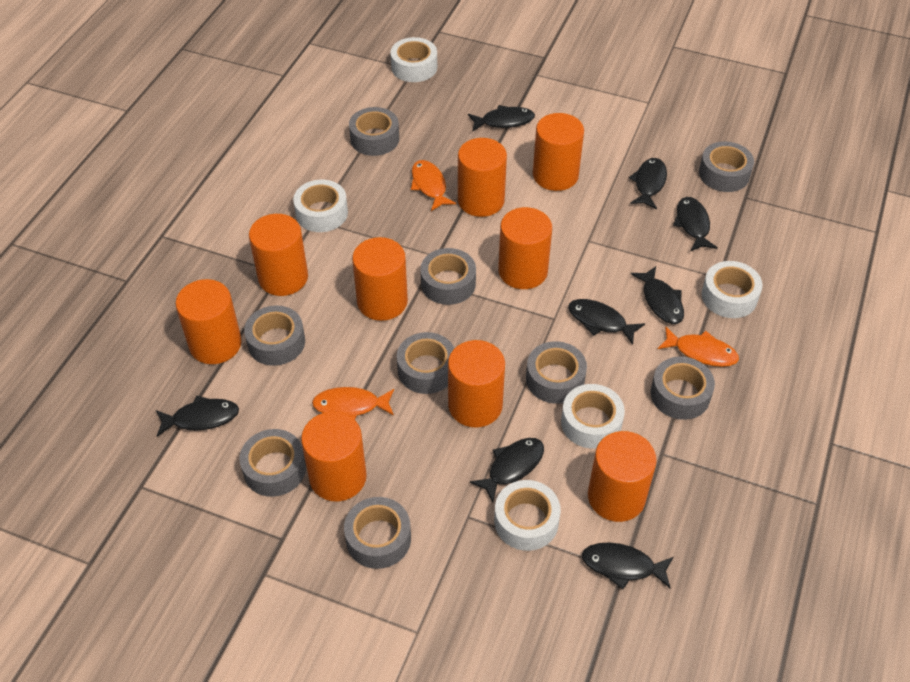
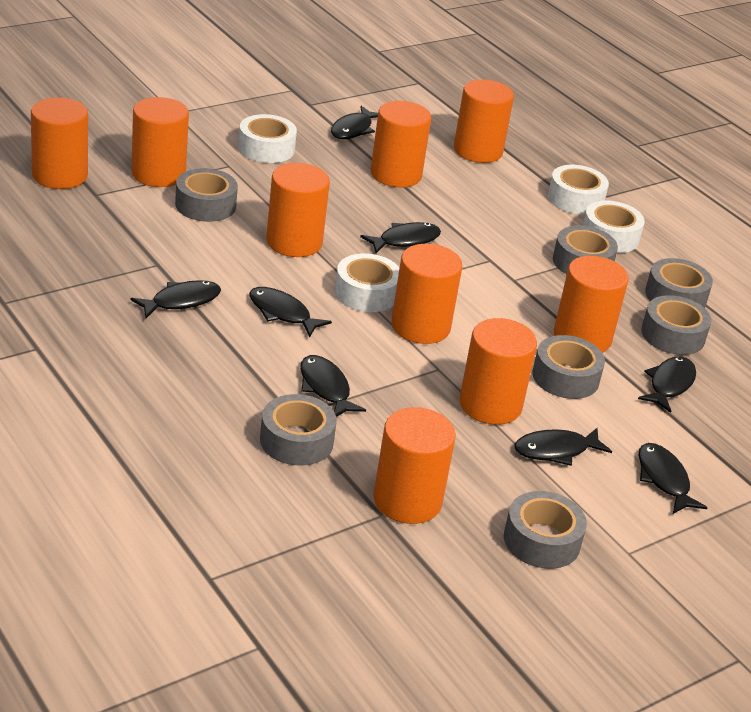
grey tape: 9 -> 7
orange fish: 3 -> 0
white tape: 5 -> 4

